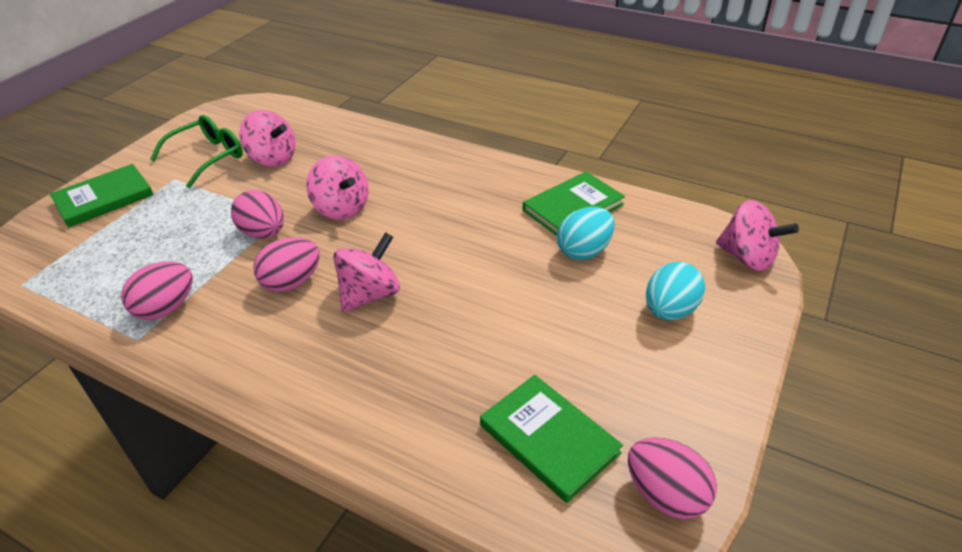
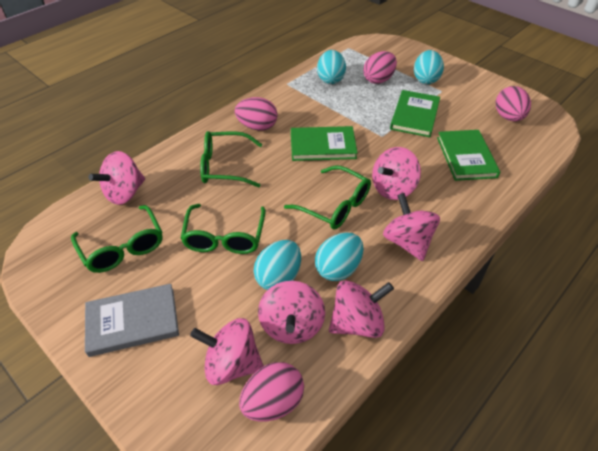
green glasses: 1 -> 4
grey book: 0 -> 1
pink spinning top: 4 -> 6
turquoise egg: 2 -> 4

